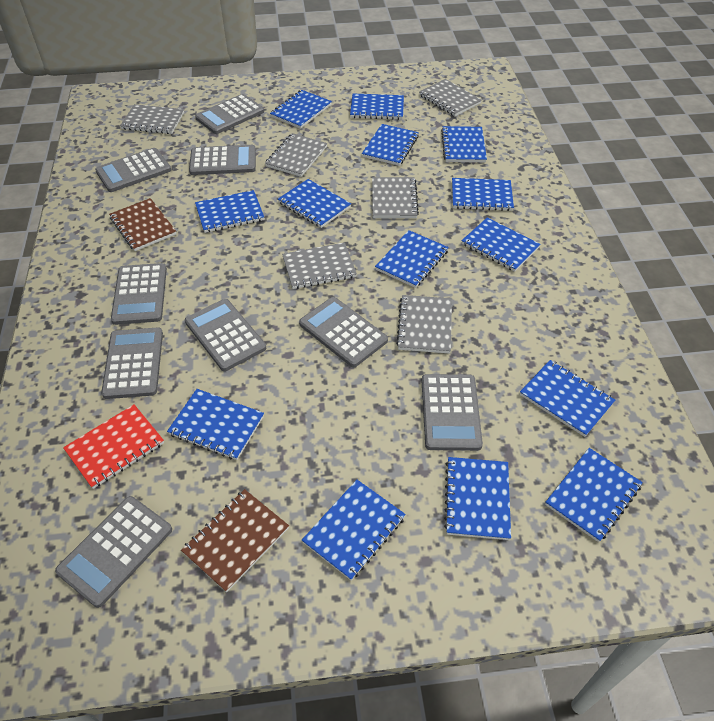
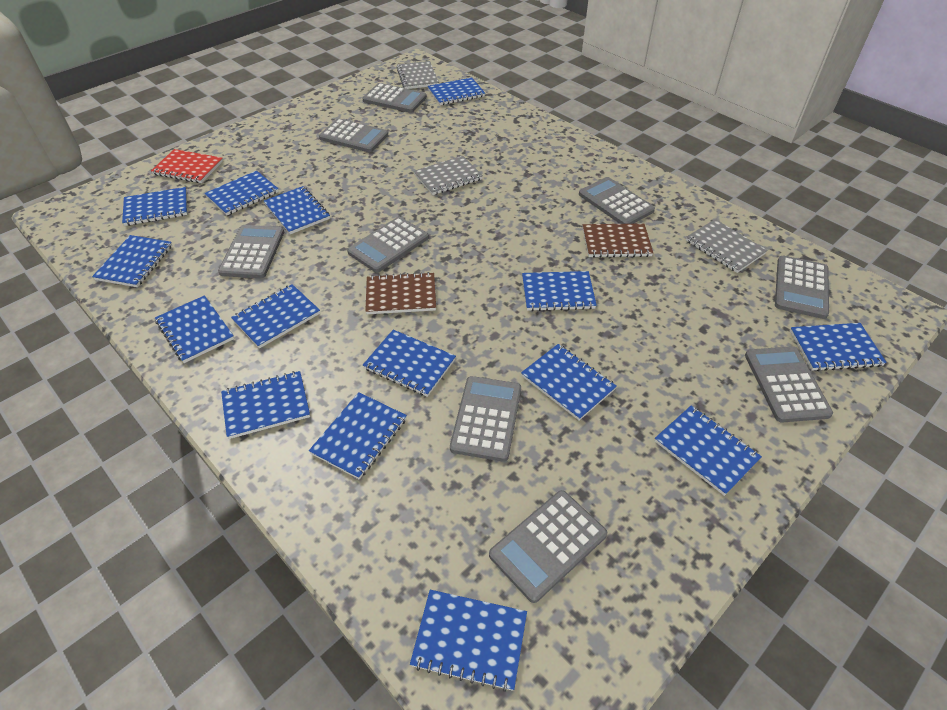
blue notebook: 14 -> 15
grey notebook: 6 -> 3

